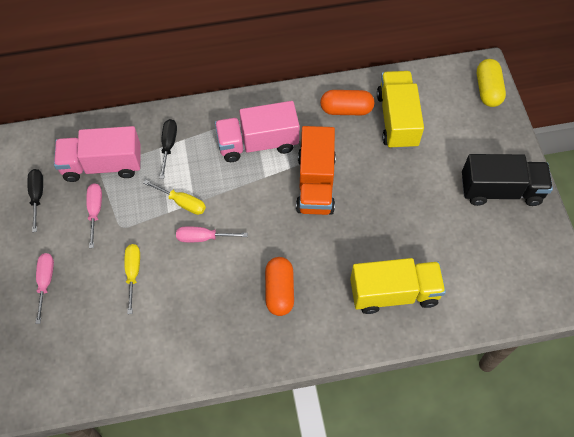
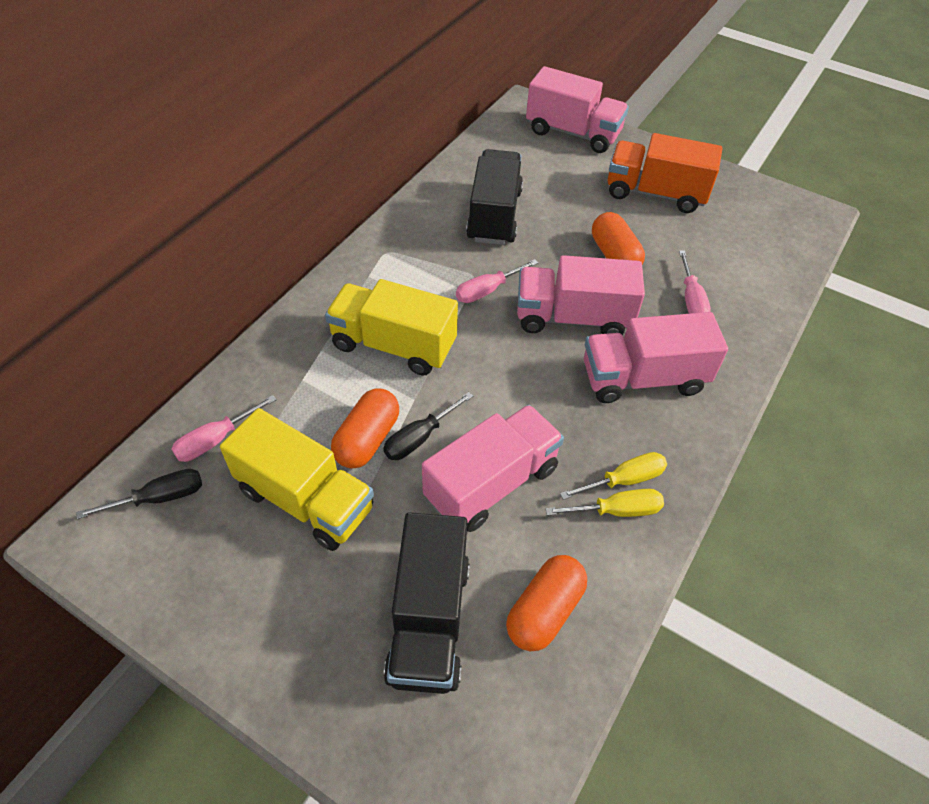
black truck: 1 -> 2
orange capsule: 2 -> 3
pink truck: 2 -> 4
yellow capsule: 1 -> 0

